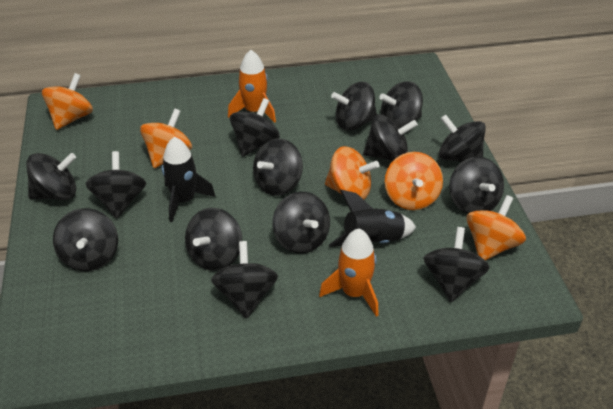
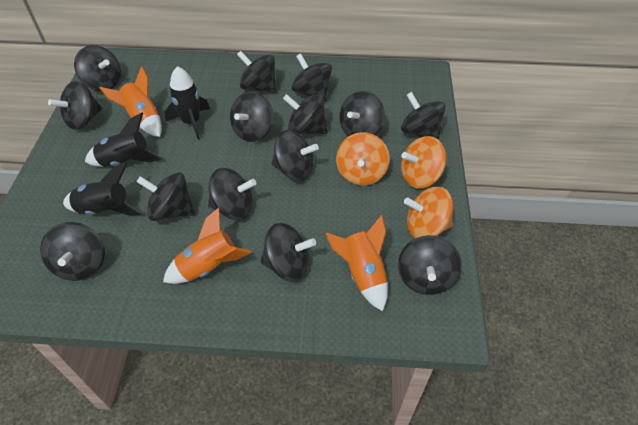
black rocket: 2 -> 3
orange rocket: 2 -> 3
orange spinning top: 5 -> 3

